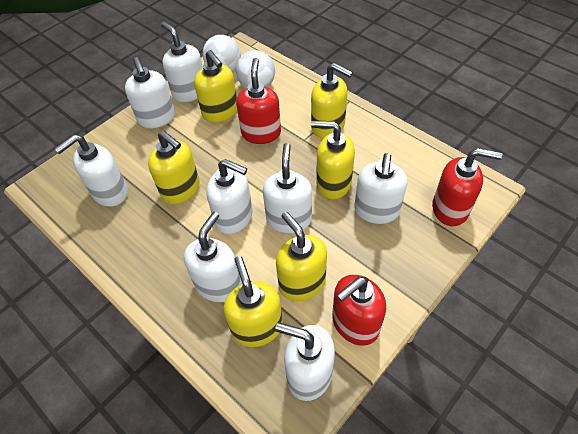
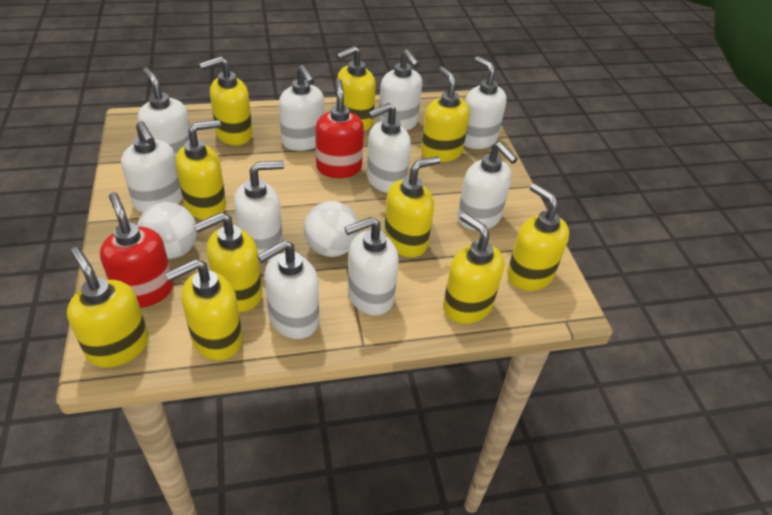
red soap dispenser: 3 -> 2
white soap dispenser: 8 -> 10
yellow soap dispenser: 6 -> 10

